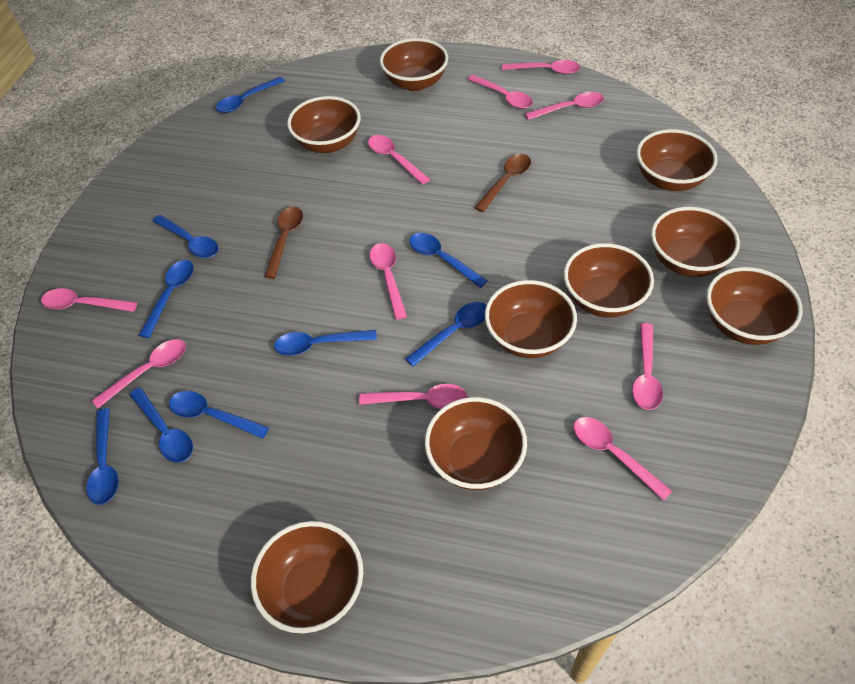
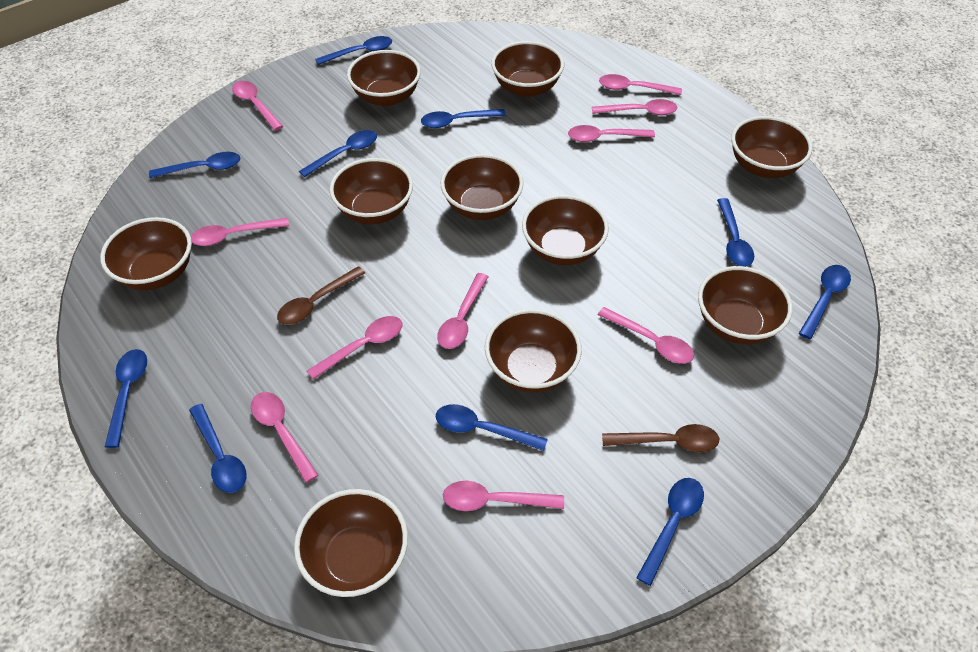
blue spoon: 9 -> 10
brown bowl: 9 -> 10

